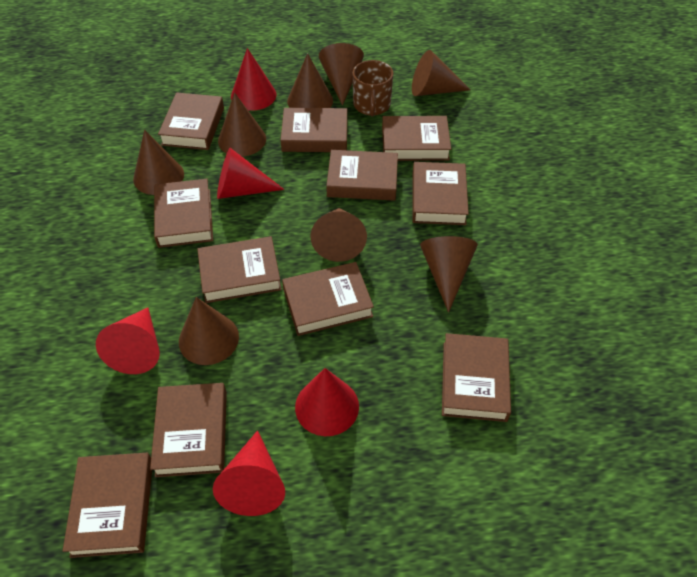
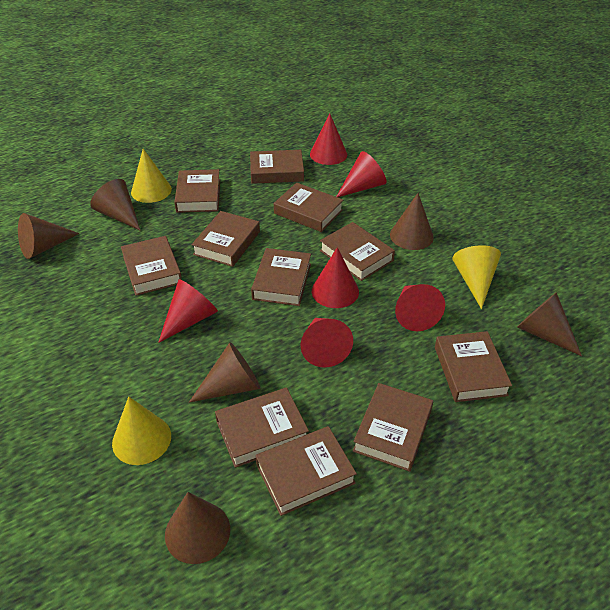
brown cone: 8 -> 6
brown mug: 1 -> 0
red cone: 5 -> 6
yellow cone: 0 -> 3

